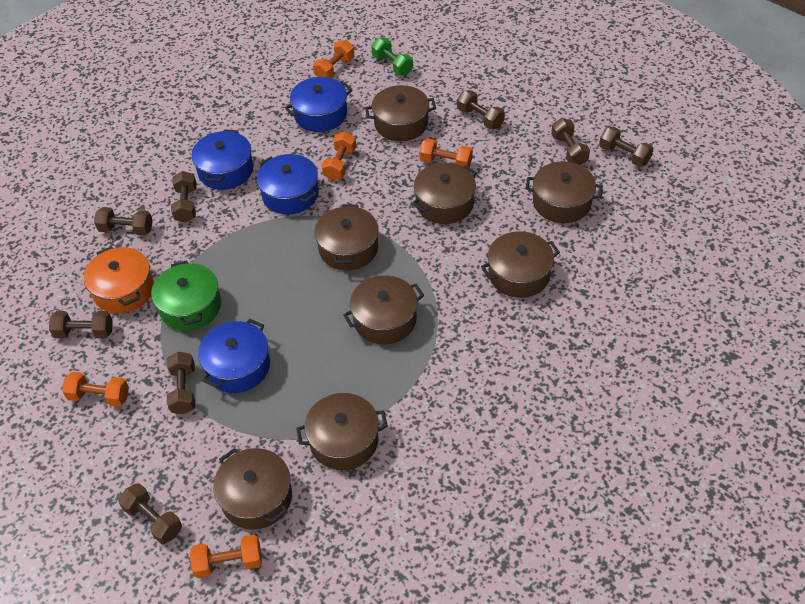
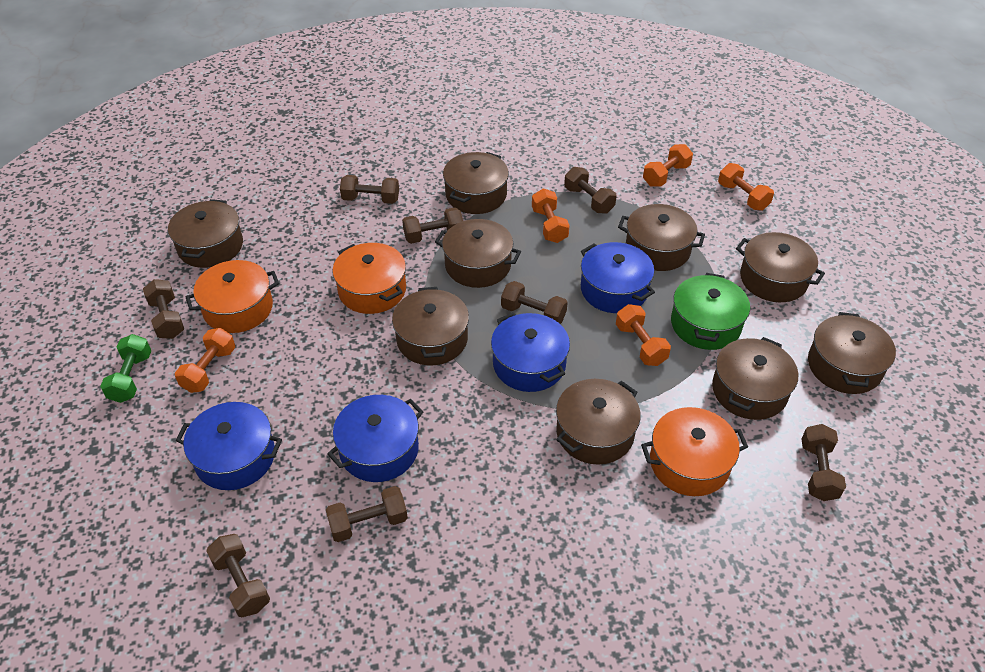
brown pot: 8 -> 9
orange pot: 1 -> 3

